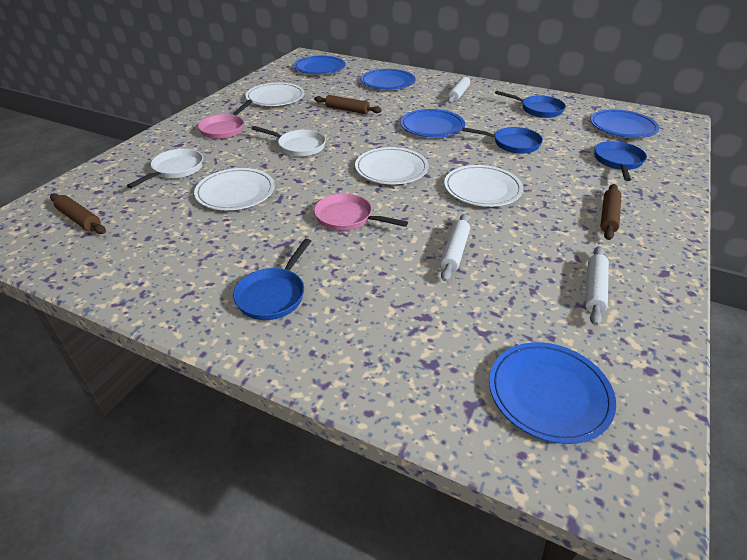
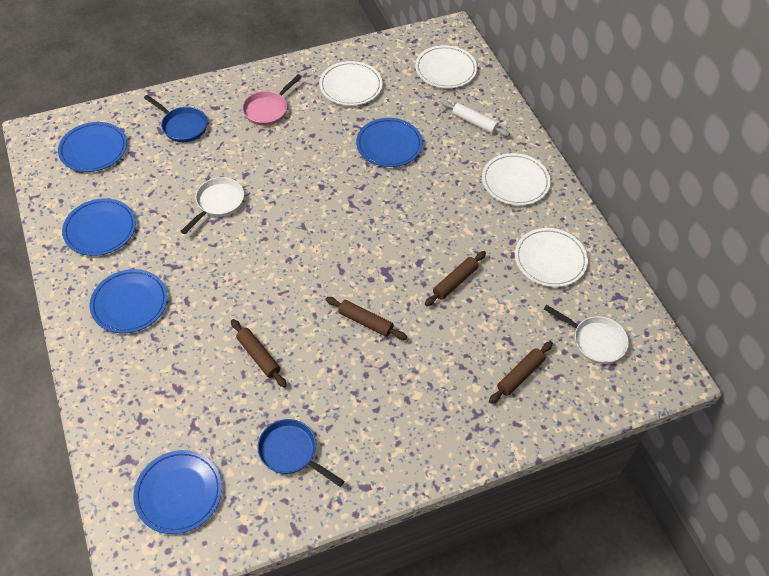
blue pan: 4 -> 2
brown rolling pin: 3 -> 4
pink pan: 2 -> 1
white rolling pin: 3 -> 1

